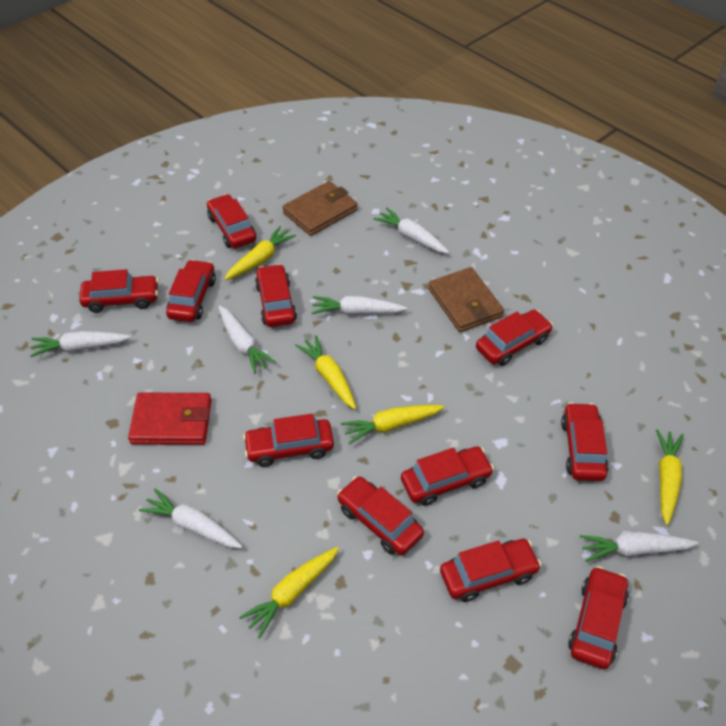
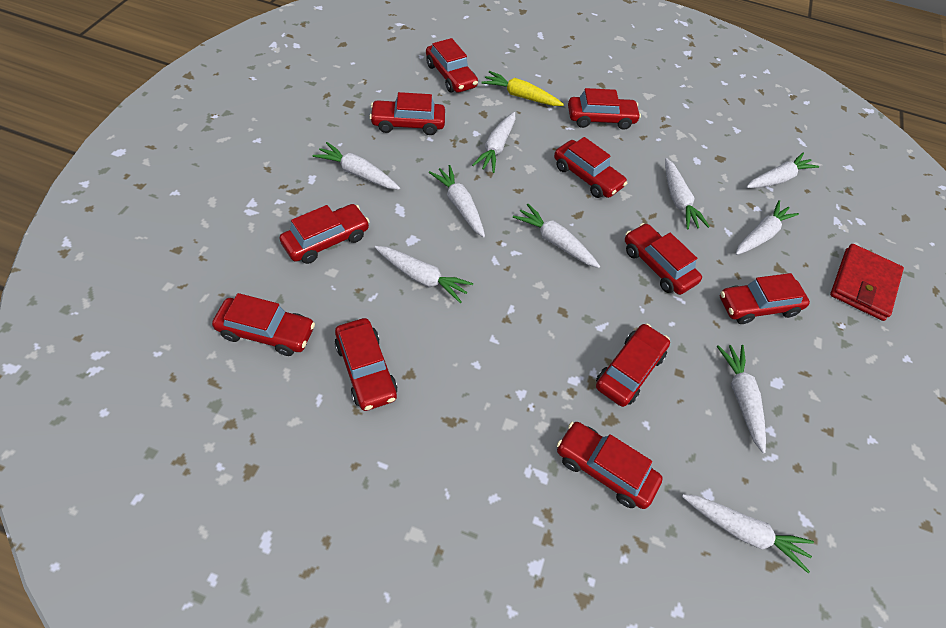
brown wallet: 2 -> 0
white carrot: 6 -> 10
yellow carrot: 5 -> 1

